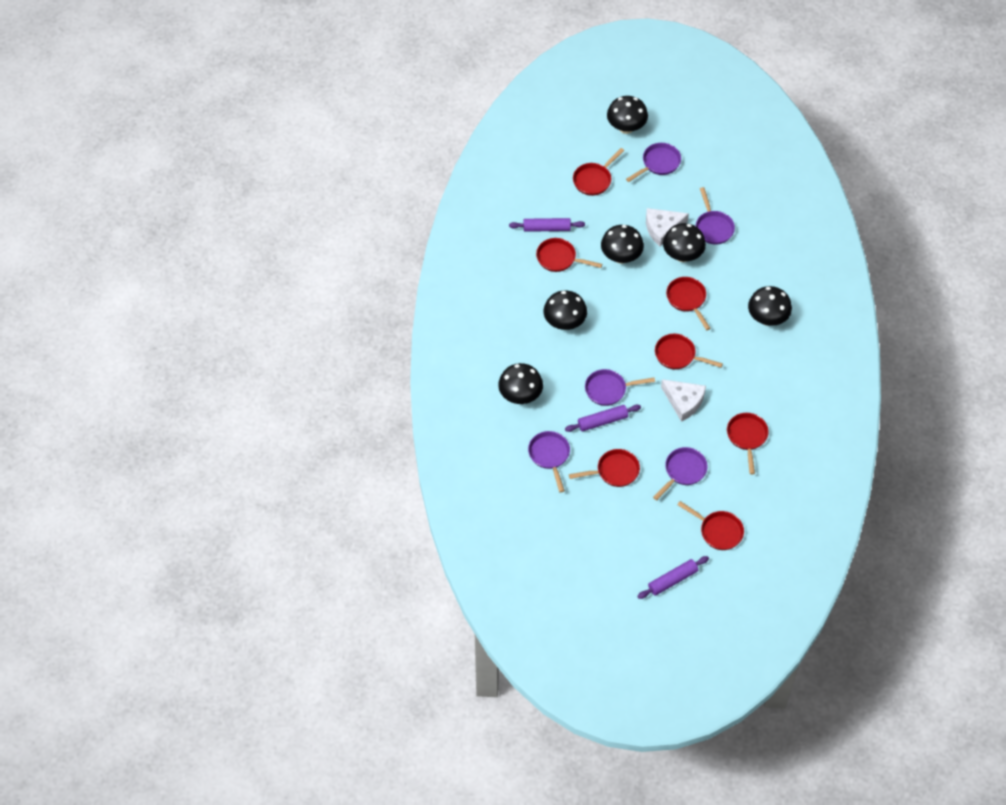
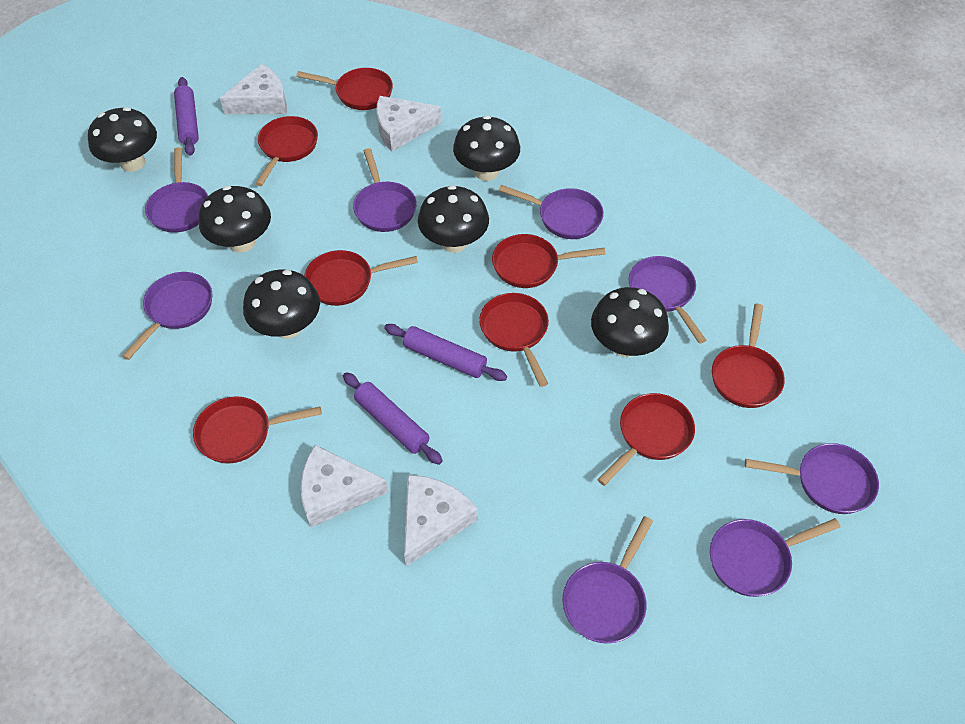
purple pan: 5 -> 8
red pan: 7 -> 8
white cheese: 2 -> 4

